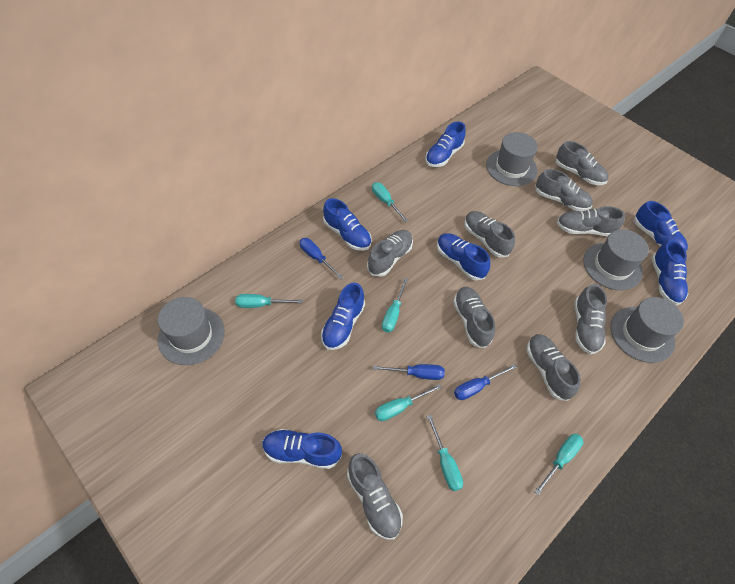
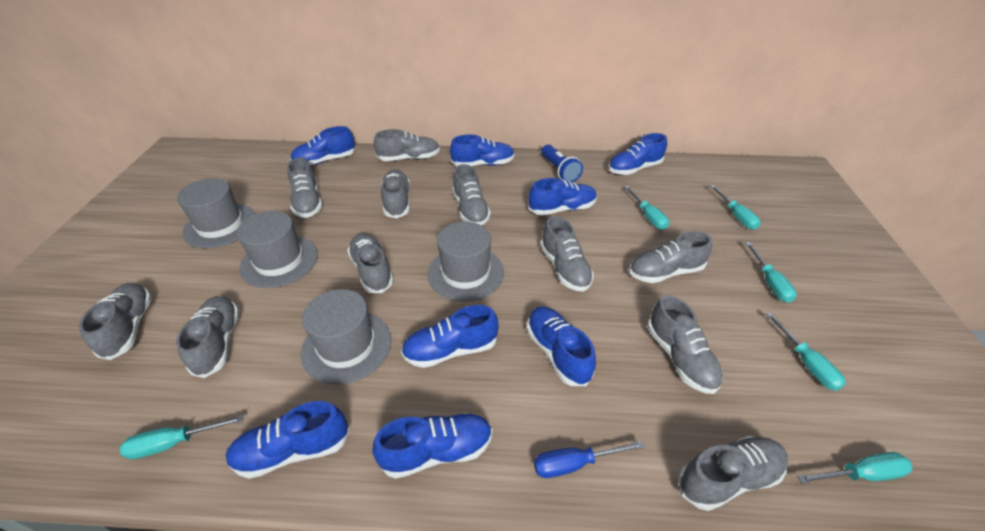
blue flashlight: 0 -> 1
blue screwdriver: 3 -> 1
blue shoe: 7 -> 8
grey shoe: 9 -> 11

